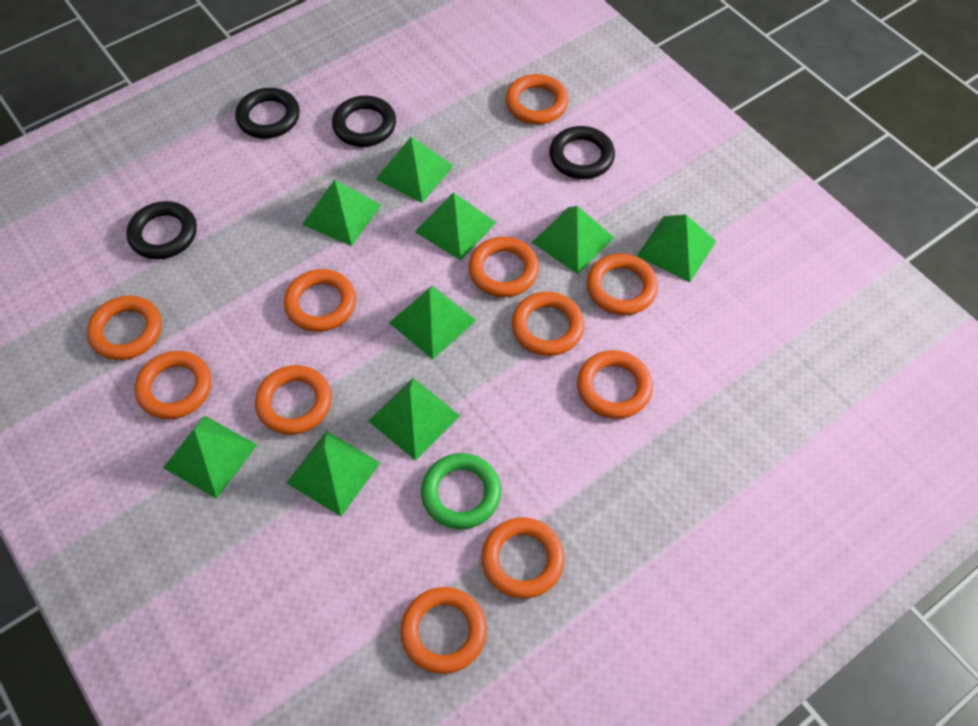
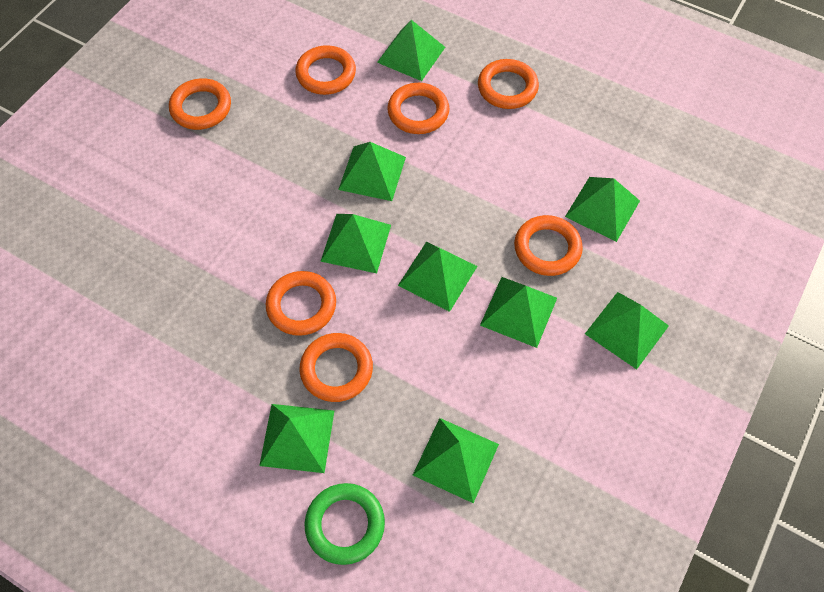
black ring: 4 -> 0
orange ring: 11 -> 7

